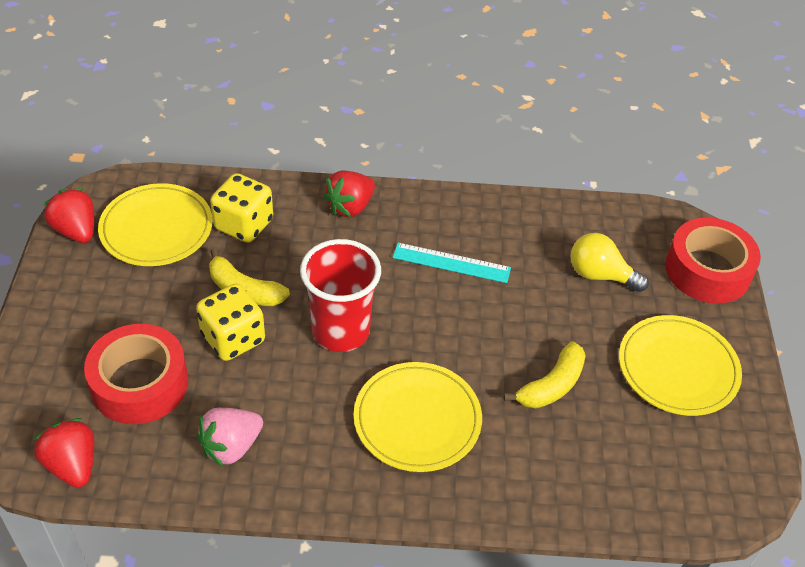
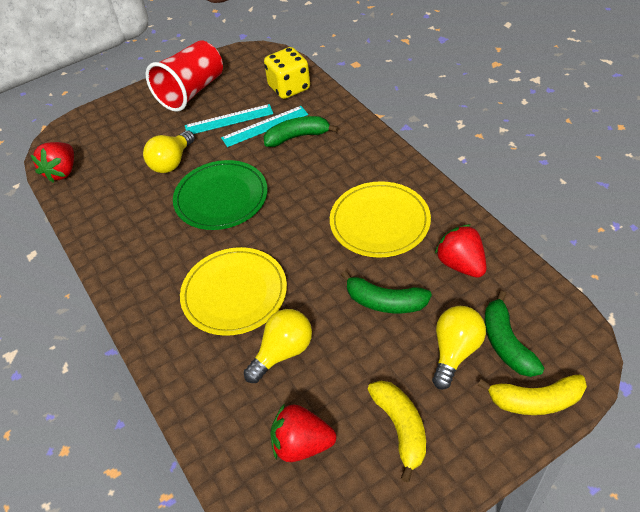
green banana: 0 -> 3
green plate: 0 -> 1
pink strawberry: 1 -> 0
red tape: 2 -> 0
turquoise ruler: 1 -> 2
yellow dice: 2 -> 1
yellow light bulb: 1 -> 3
yellow plate: 3 -> 2

